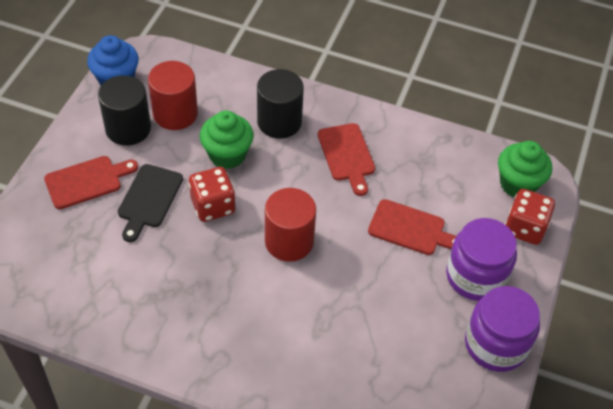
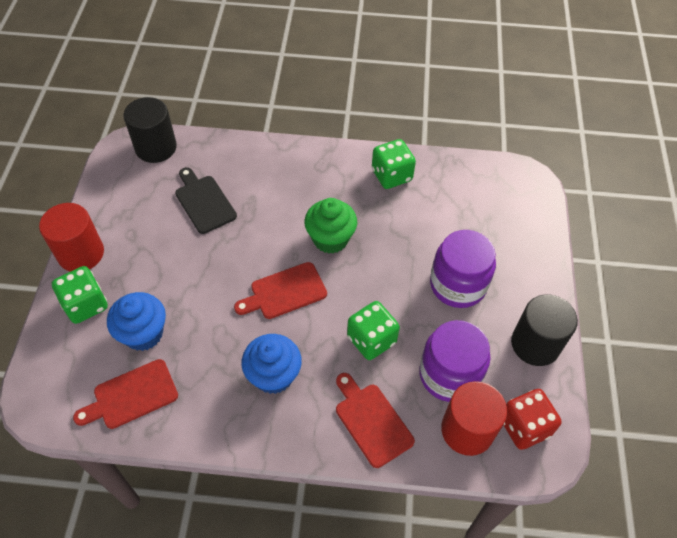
blue cupcake: 1 -> 2
green cupcake: 2 -> 1
green dice: 0 -> 3
red dice: 2 -> 1

